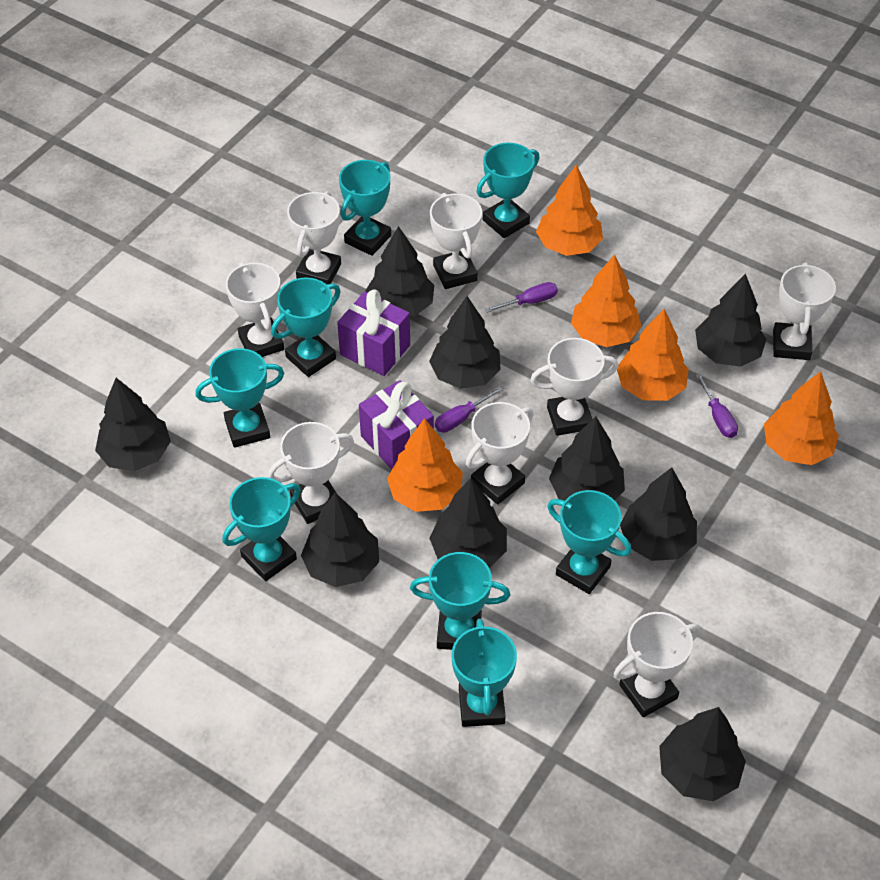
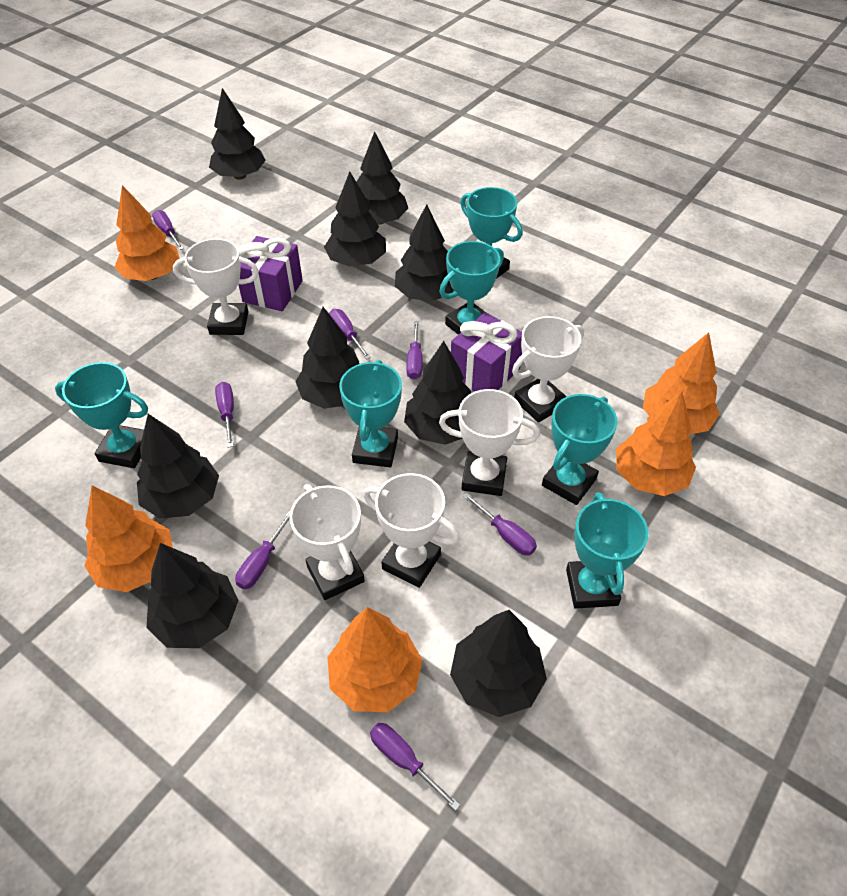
purple screwdriver: 3 -> 7
turquoise trophy: 8 -> 6
white trophy: 8 -> 5

